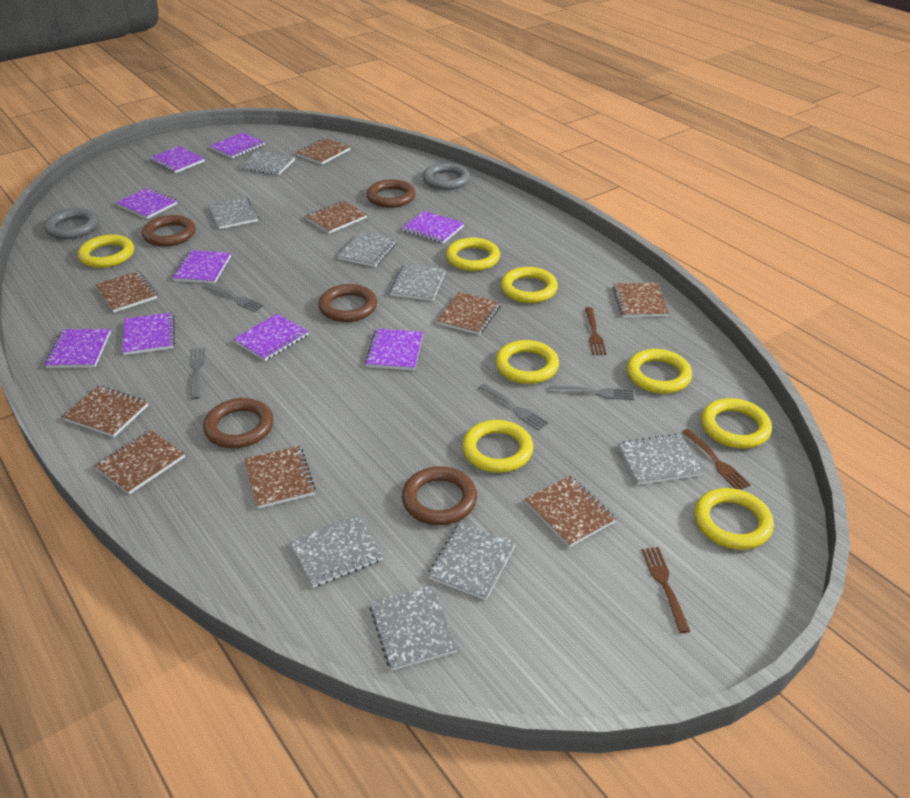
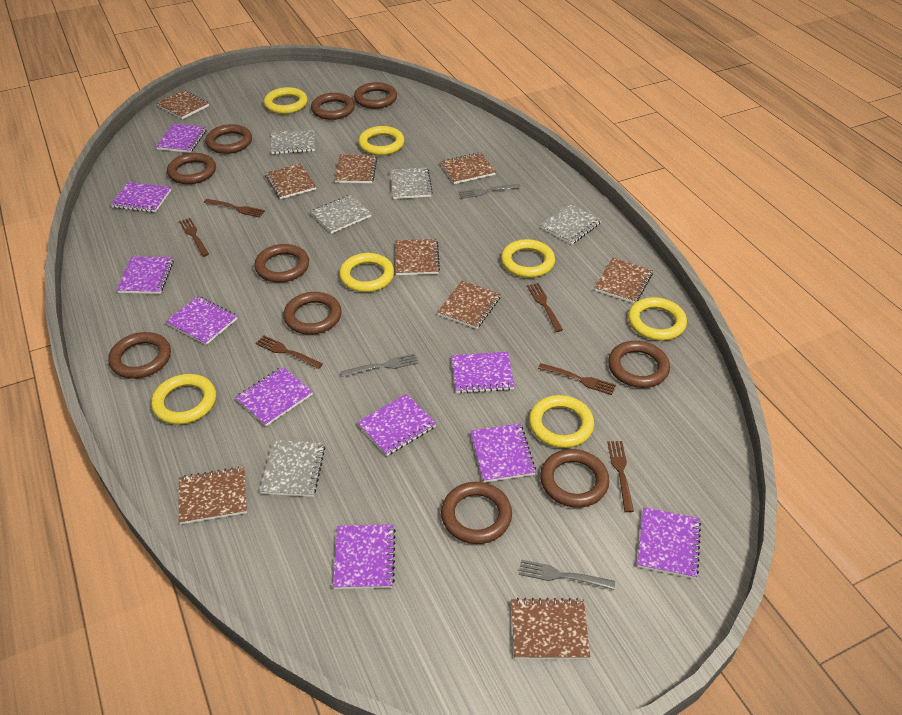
brown fork: 3 -> 6
brown ring: 5 -> 10
grey fork: 4 -> 3
grey notebook: 8 -> 5
grey ring: 2 -> 0
purple notebook: 9 -> 10
yellow ring: 8 -> 7

